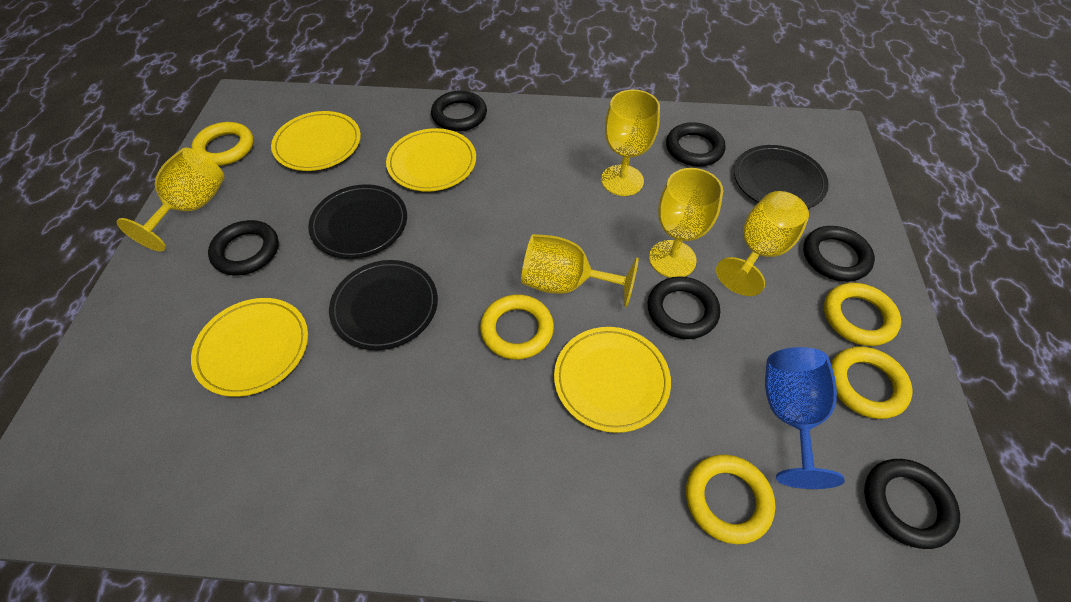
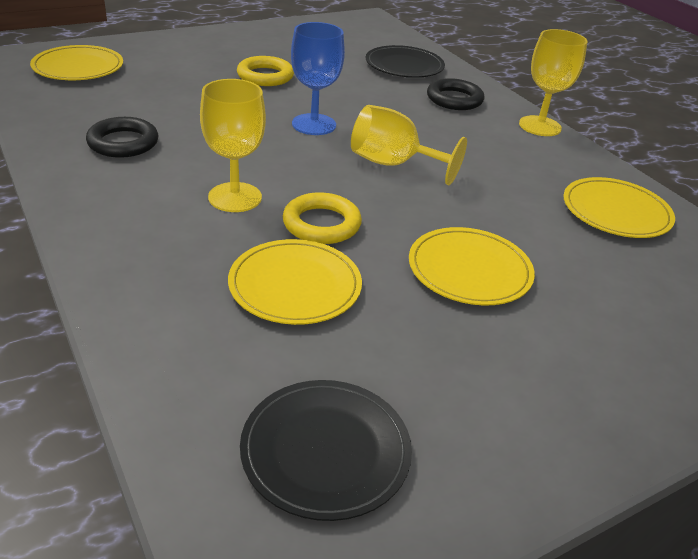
black plate: 3 -> 2
black ring: 6 -> 2
yellow goblet: 5 -> 3
yellow ring: 5 -> 2

